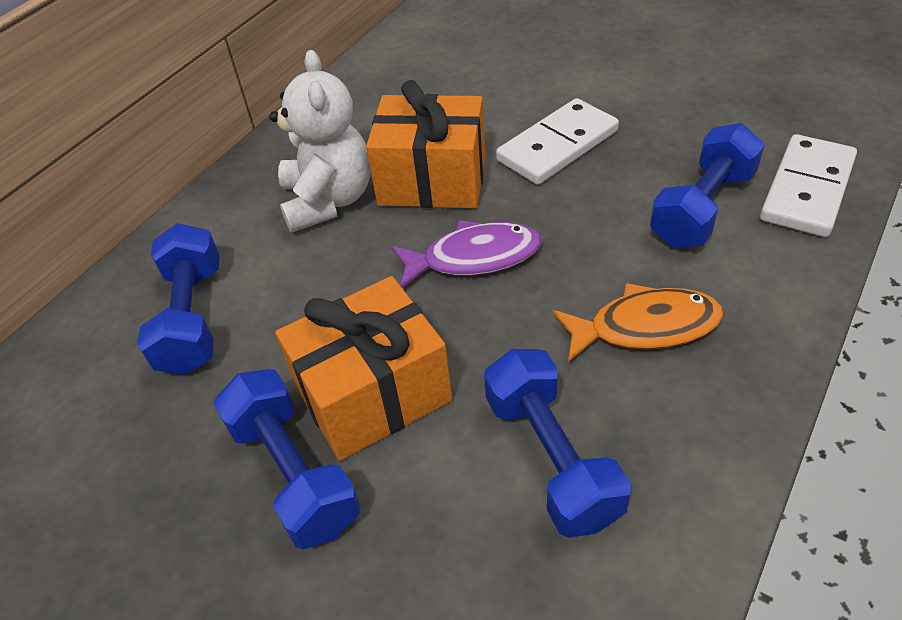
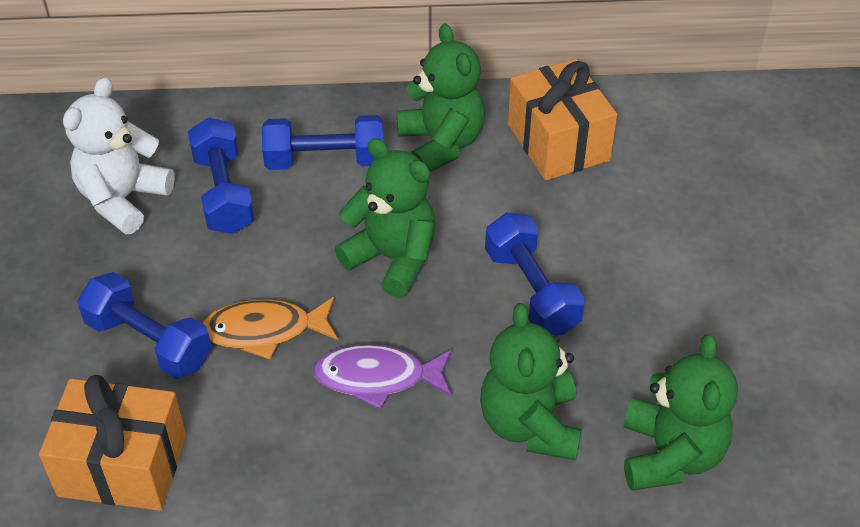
green teddy bear: 0 -> 4
white domino: 2 -> 0

